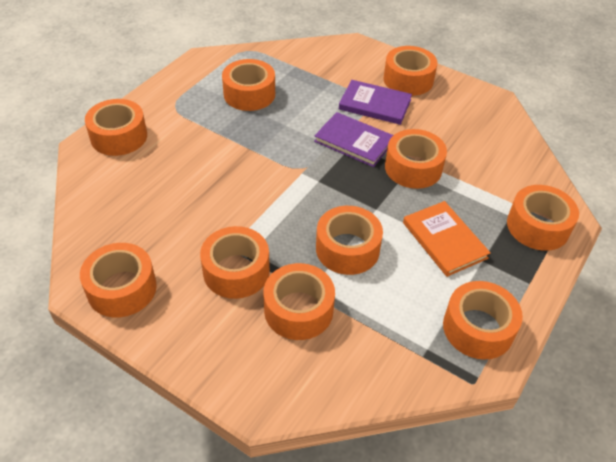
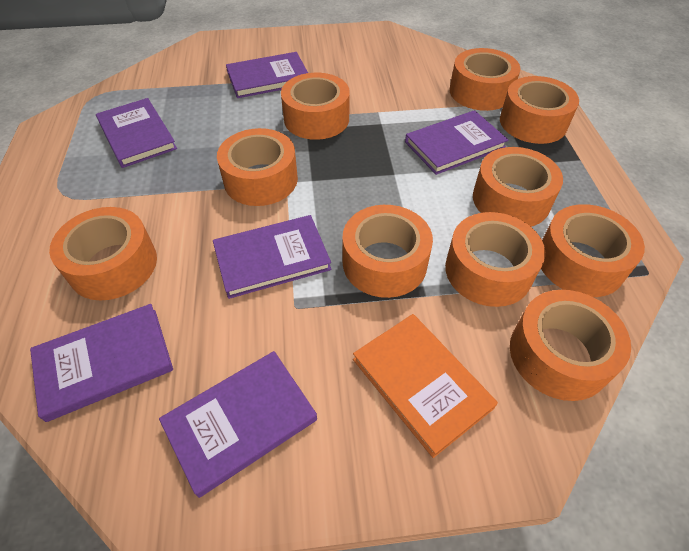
purple book: 2 -> 6

